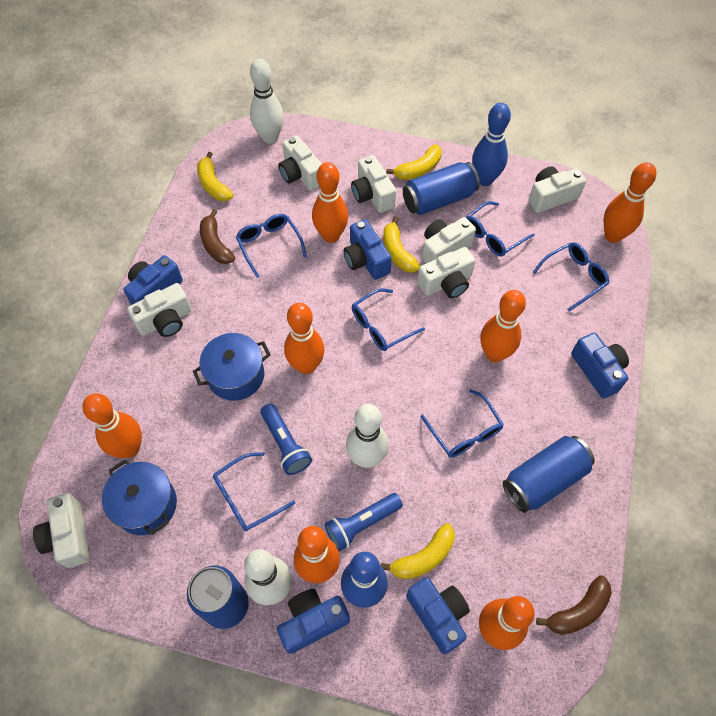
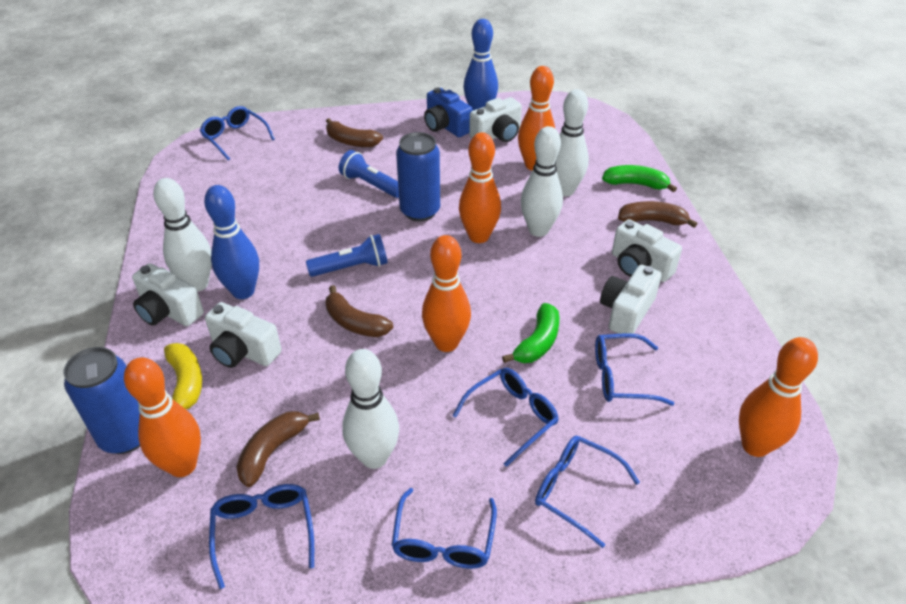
blue camera: 5 -> 1
blue can: 3 -> 2
blue pot: 2 -> 0
brown banana: 2 -> 4
green banana: 0 -> 2
orange bowling pin: 7 -> 5
white bowling pin: 3 -> 4
white camera: 7 -> 5
yellow banana: 4 -> 1

